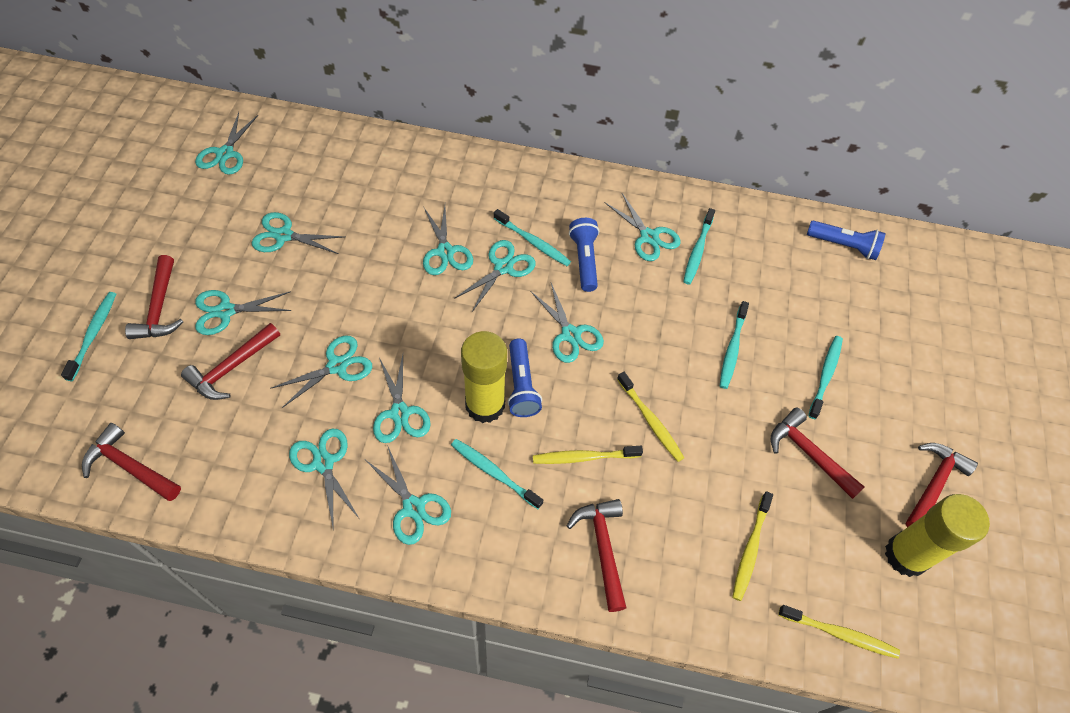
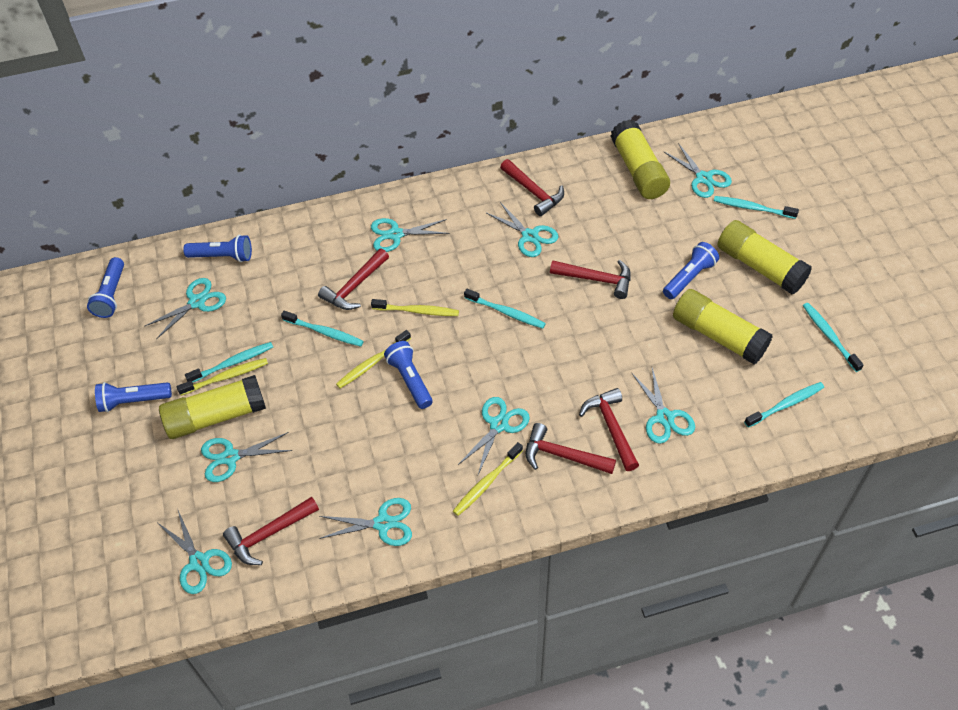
blue flashlight: 3 -> 5
turquoise scissors: 11 -> 9
yellow glue stick: 2 -> 4

